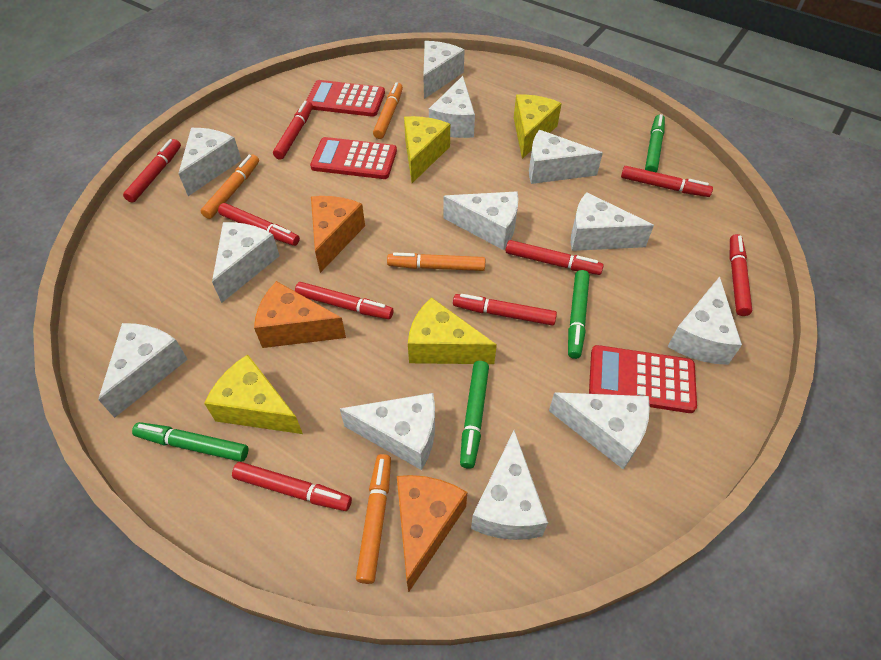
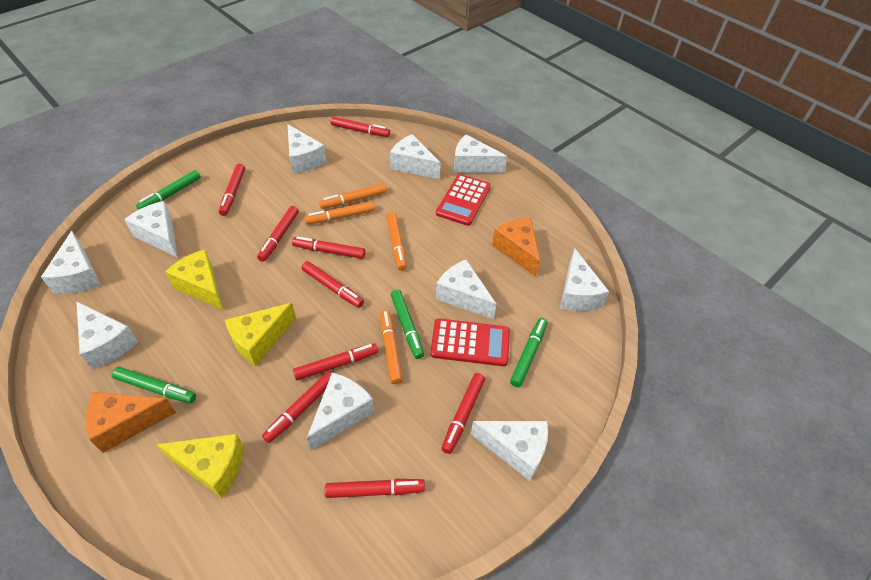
orange cheese: 3 -> 2
red calculator: 3 -> 2
white cheese: 12 -> 10
yellow cheese: 4 -> 3

